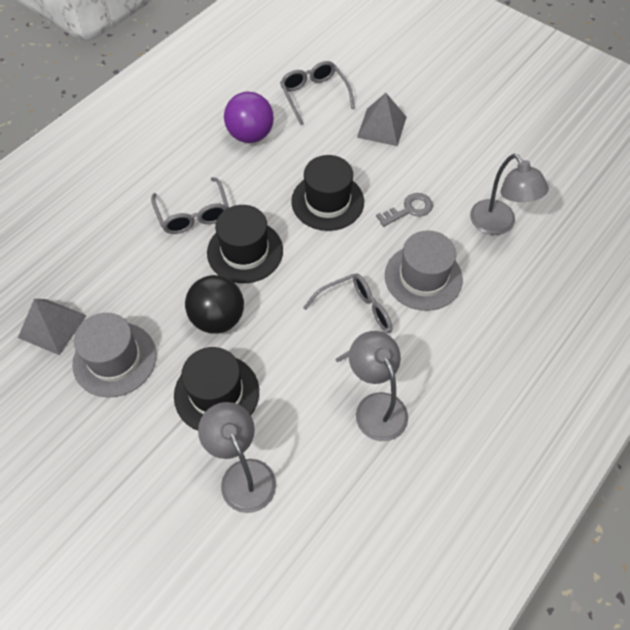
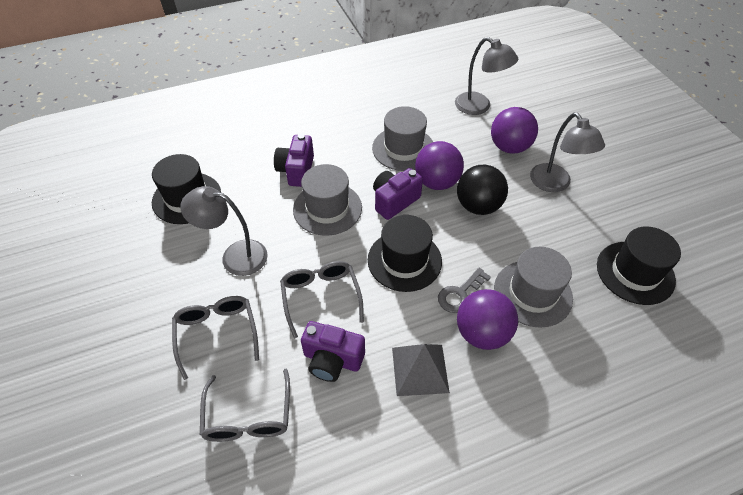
grey hat: 2 -> 3
grey pyramid: 2 -> 1
purple ball: 1 -> 3
purple camera: 0 -> 3

